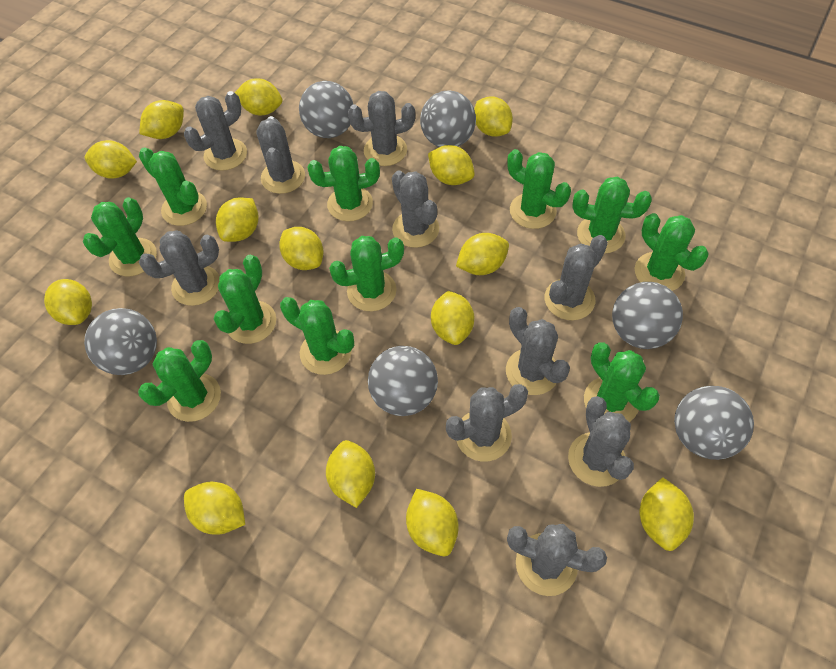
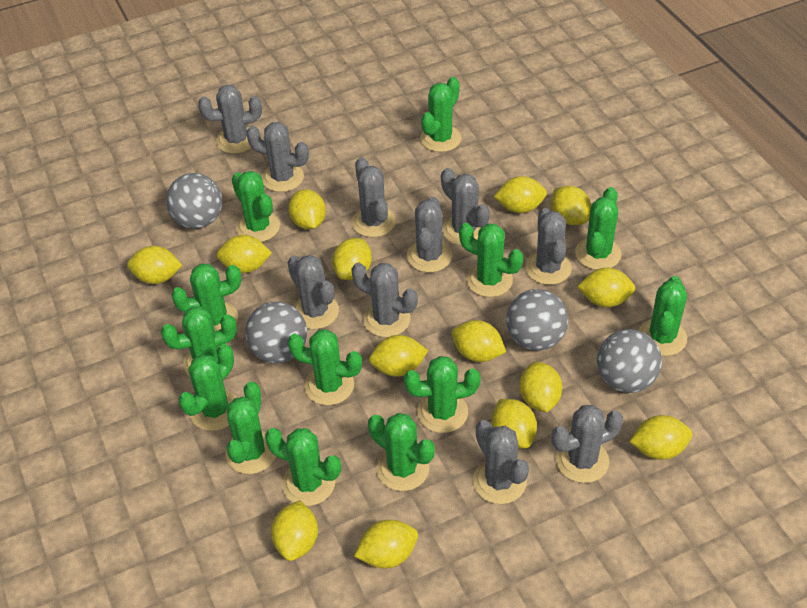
green cactus: 11 -> 13
grey ball: 6 -> 4

